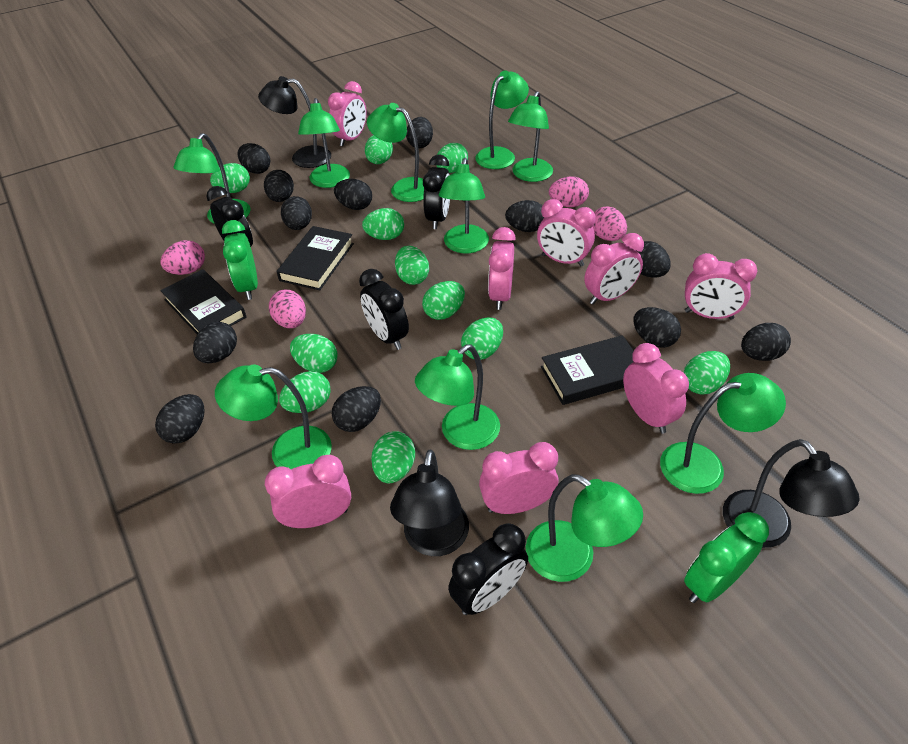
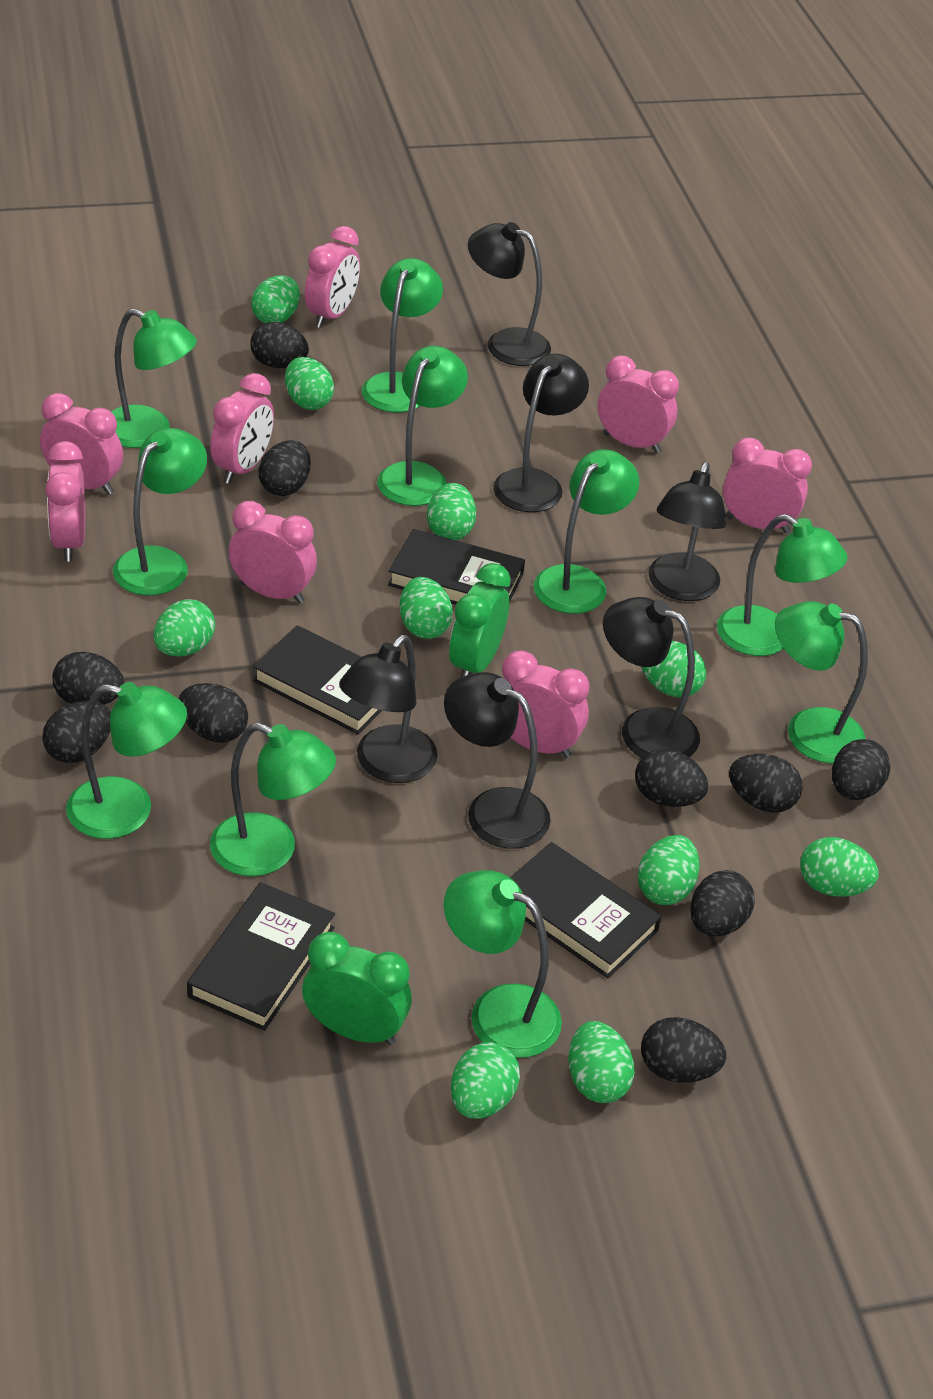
black book: 3 -> 4
black clock: 4 -> 0
black egg: 12 -> 10
black lamp: 3 -> 6
green egg: 11 -> 10
pink egg: 4 -> 0

